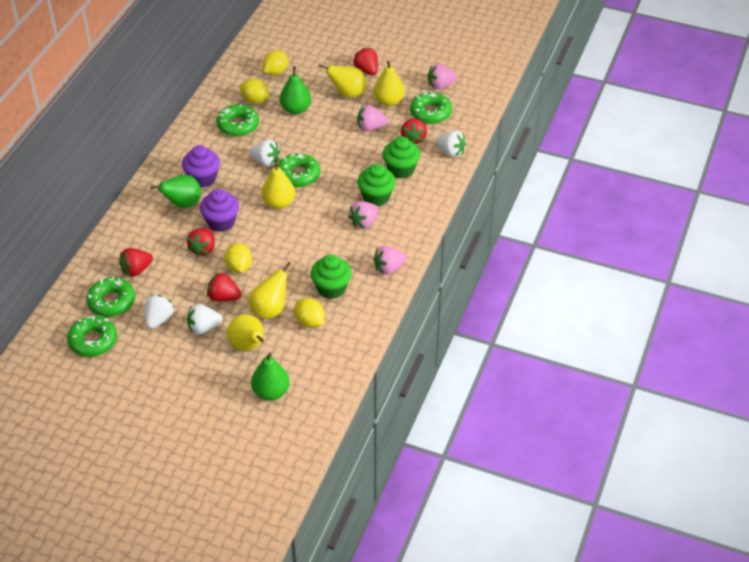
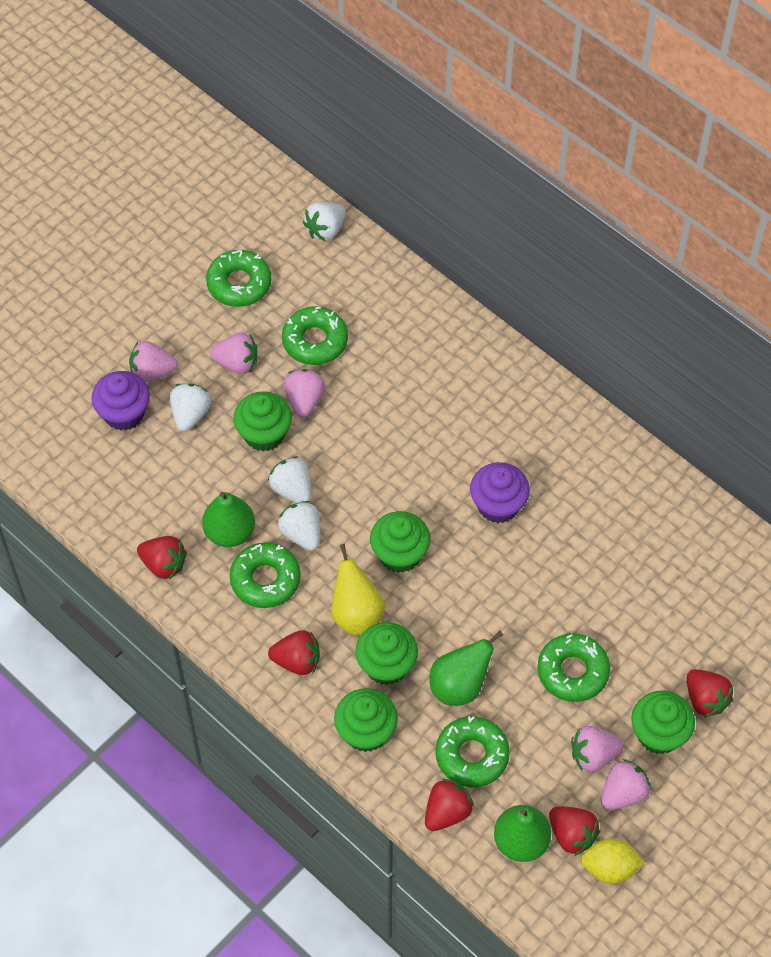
green cupcake: 3 -> 5
pink strawberry: 4 -> 5
yellow lemon: 4 -> 1
yellow pear: 5 -> 1

